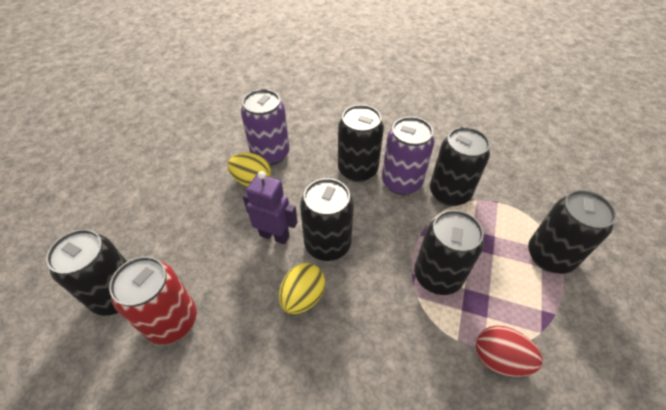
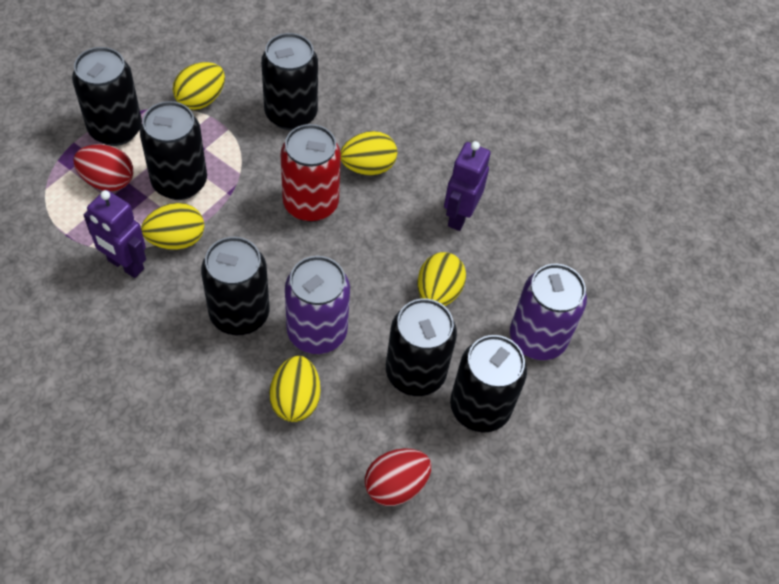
purple robot: 1 -> 2
red egg: 1 -> 2
yellow egg: 2 -> 5

